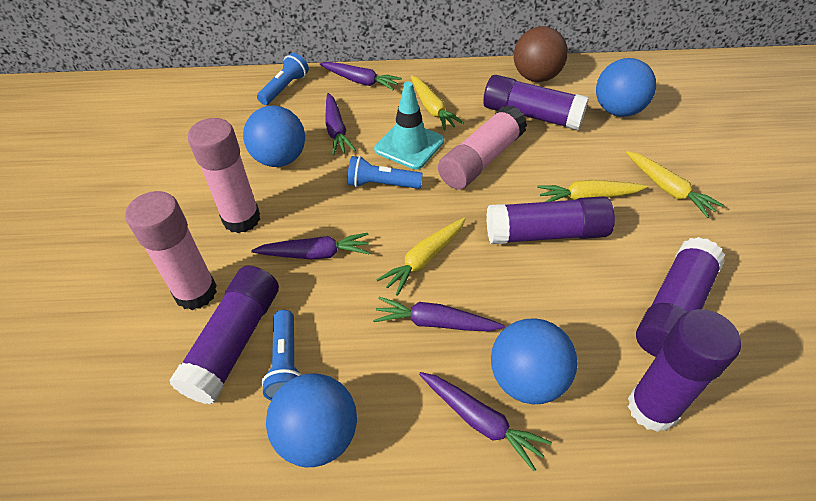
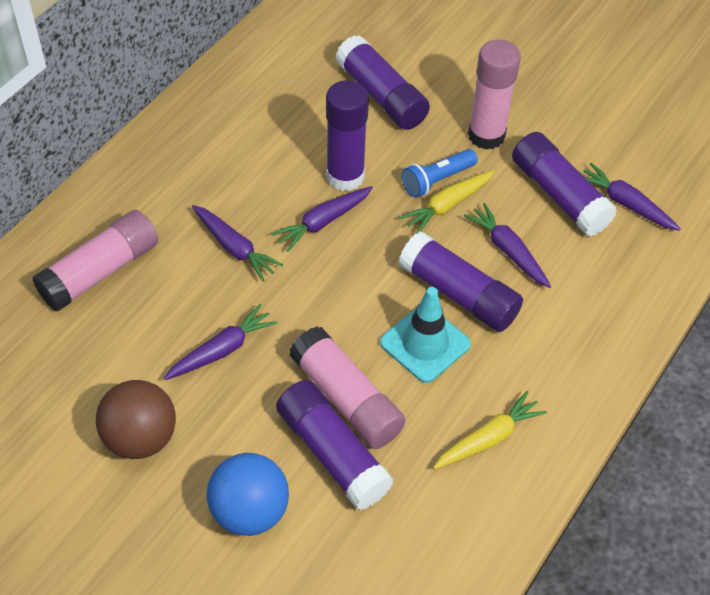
blue ball: 4 -> 1
blue flashlight: 3 -> 1
yellow carrot: 4 -> 2

